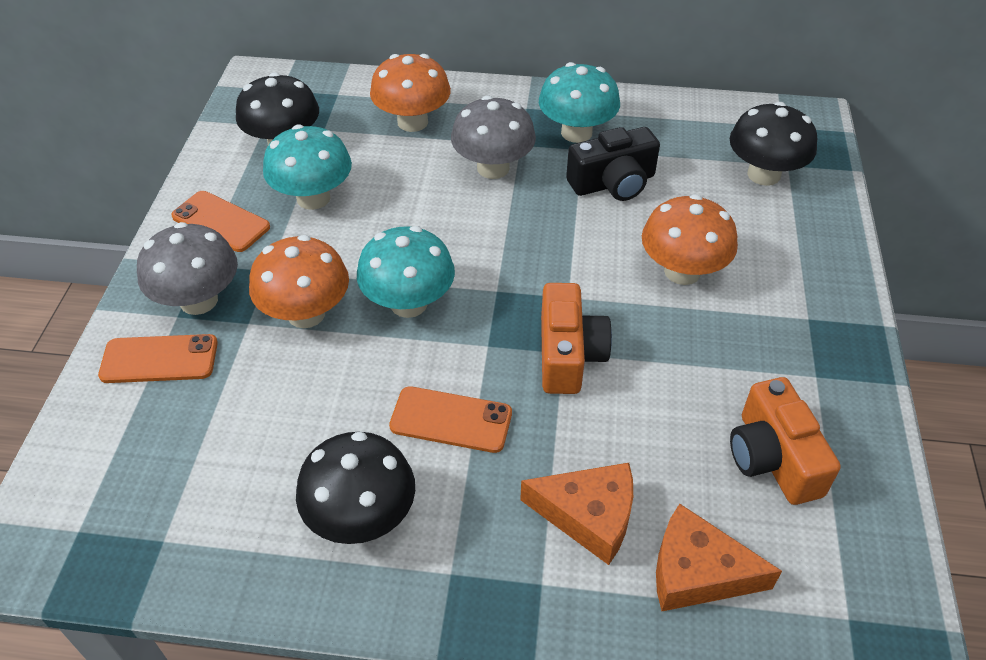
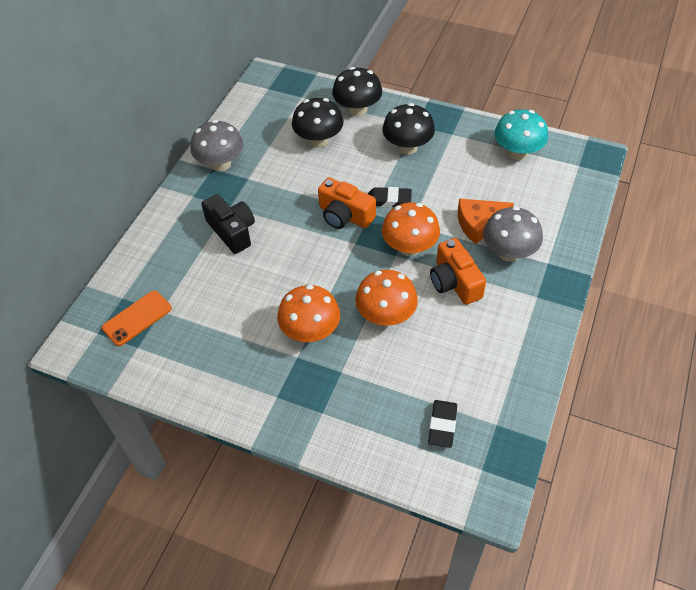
black eraser: 0 -> 2
orange cheese: 2 -> 1
orange phone: 3 -> 1
turquoise mushroom: 3 -> 1

